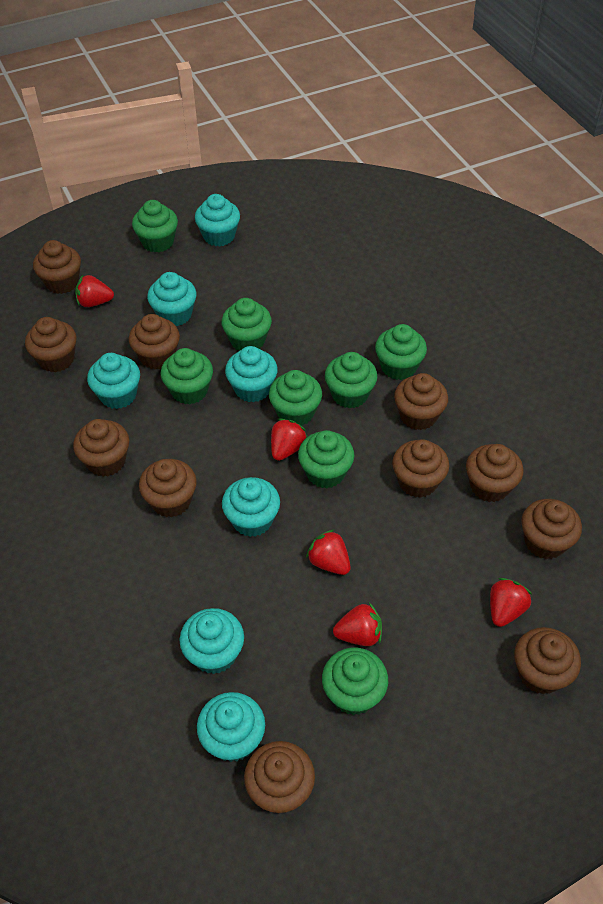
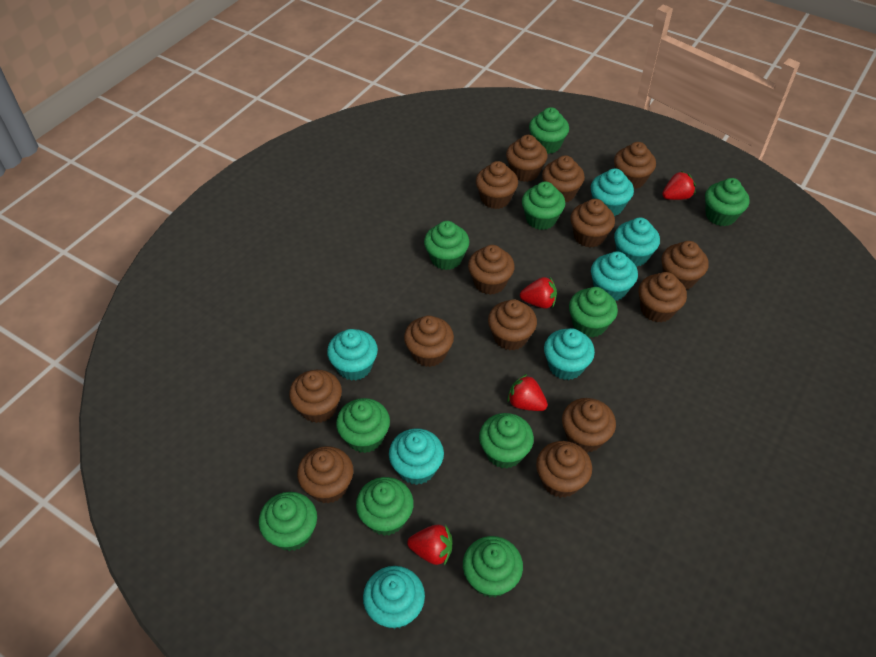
brown cupcake: 11 -> 14
green cupcake: 8 -> 10
red strawberry: 5 -> 4

